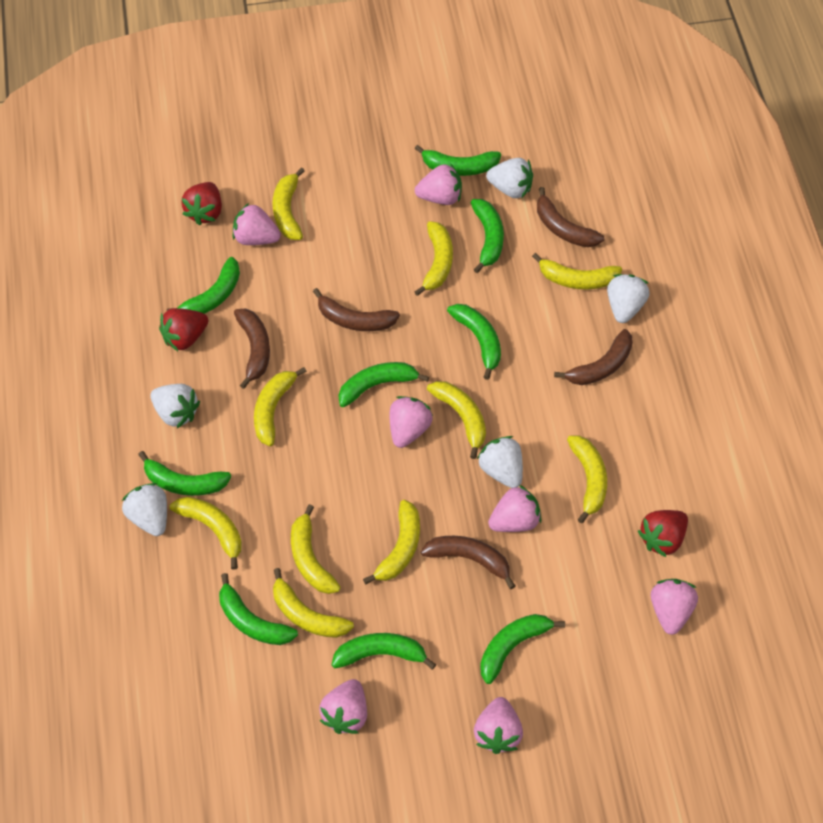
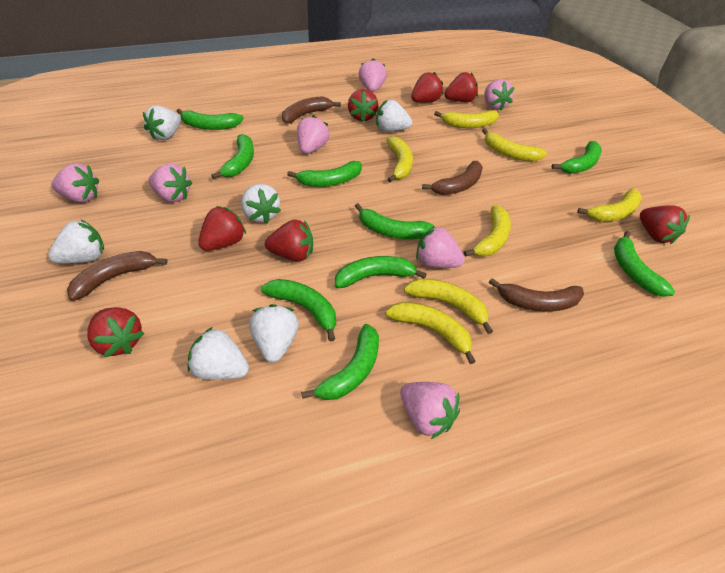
brown banana: 5 -> 4
red strawberry: 3 -> 7
white strawberry: 5 -> 6
yellow banana: 10 -> 7

